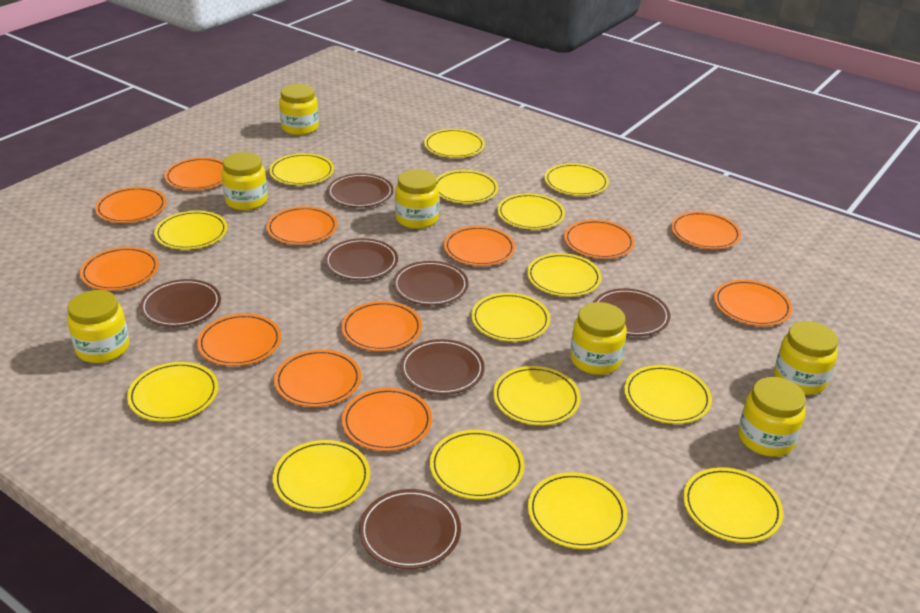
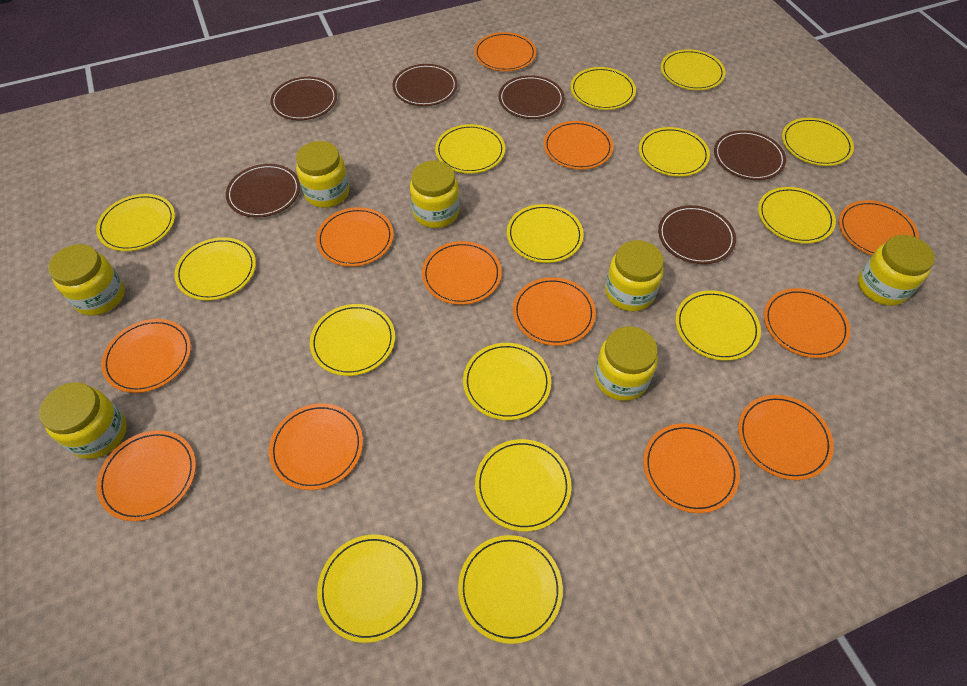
brown plate: 7 -> 6

